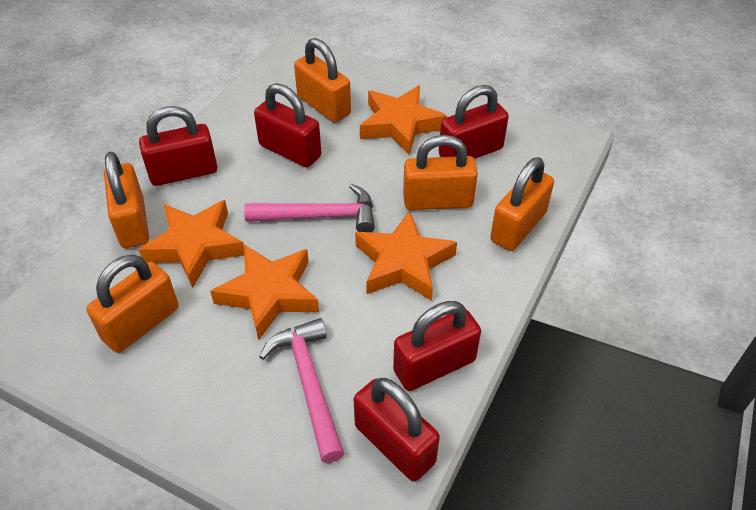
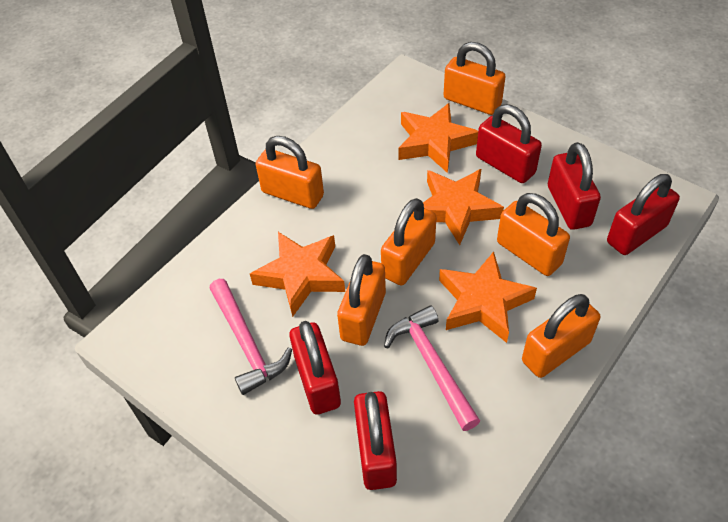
orange padlock: 5 -> 6

